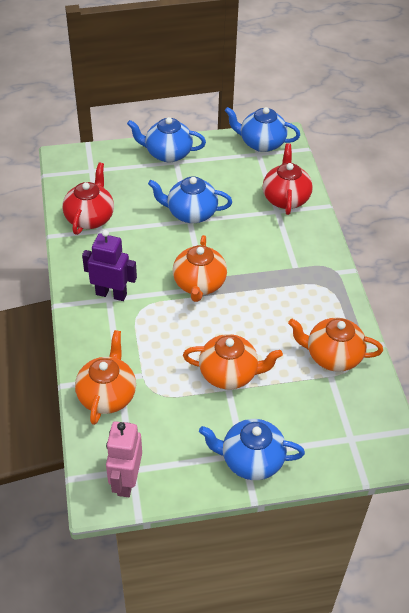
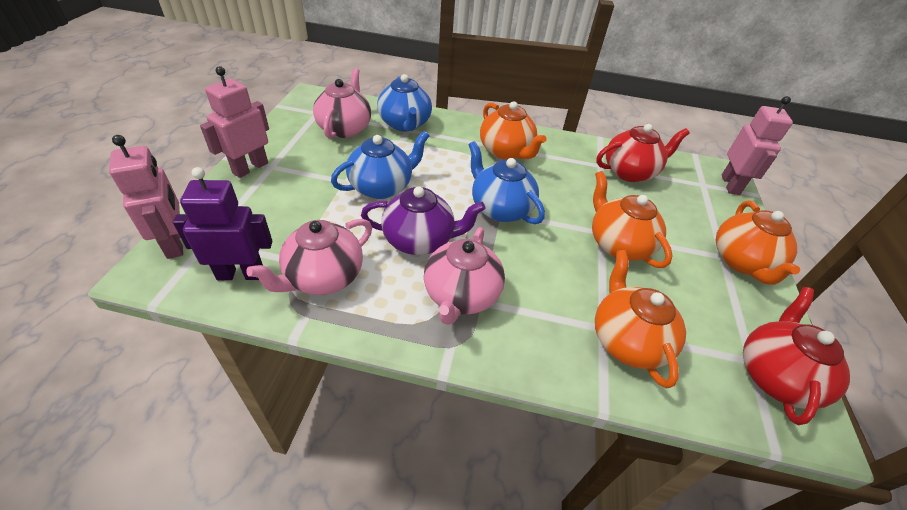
blue teapot: 4 -> 3
pink robot: 1 -> 3
pink teapot: 0 -> 3
purple teapot: 0 -> 1

